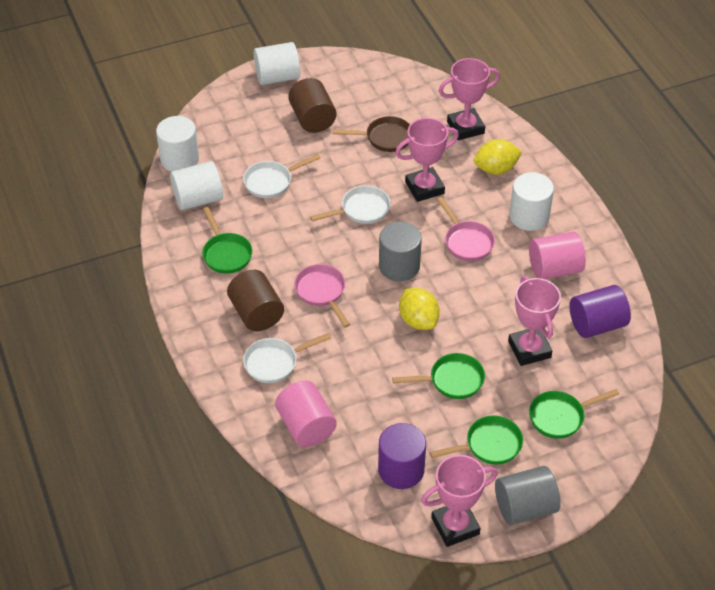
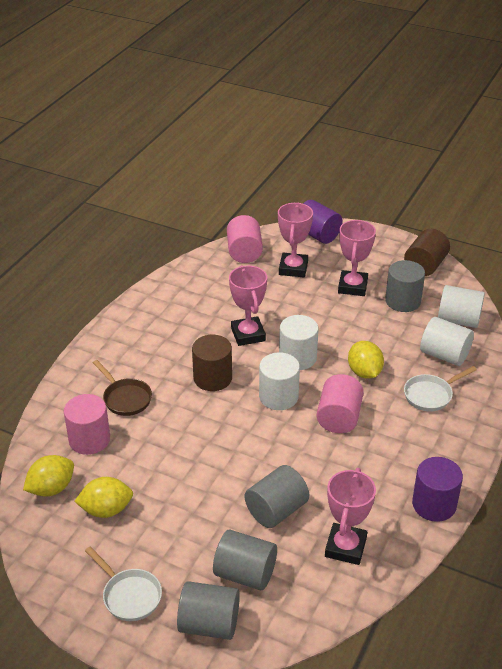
green pan: 4 -> 0
grey cylinder: 2 -> 4
pink cylinder: 2 -> 3
pink pan: 2 -> 0
white pan: 3 -> 2
yellow lemon: 2 -> 3

